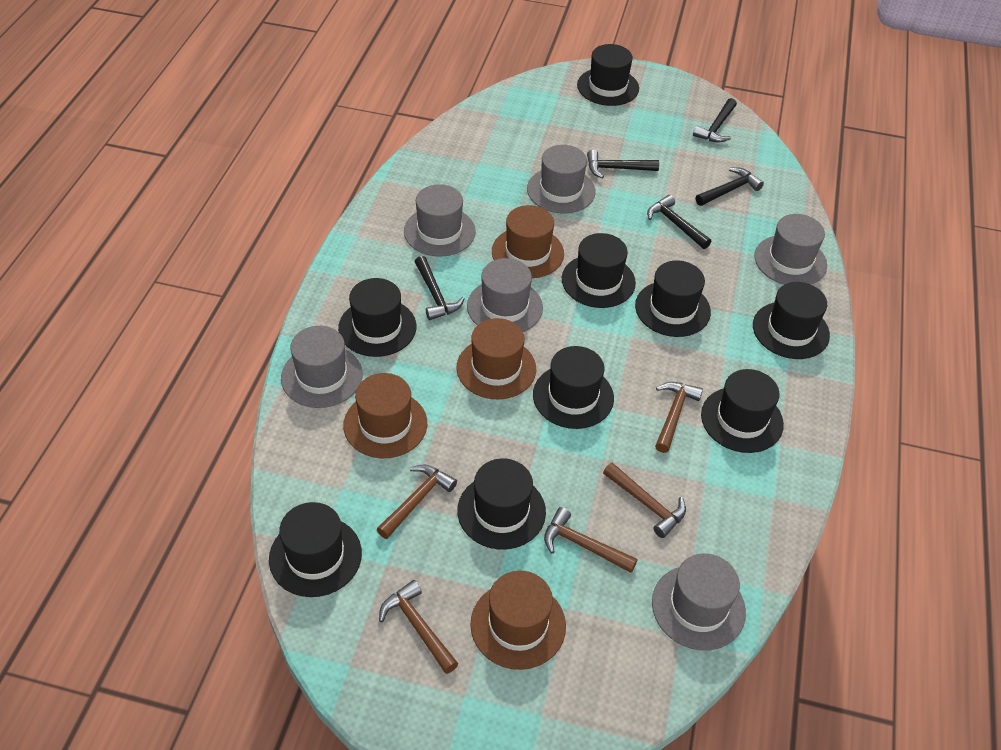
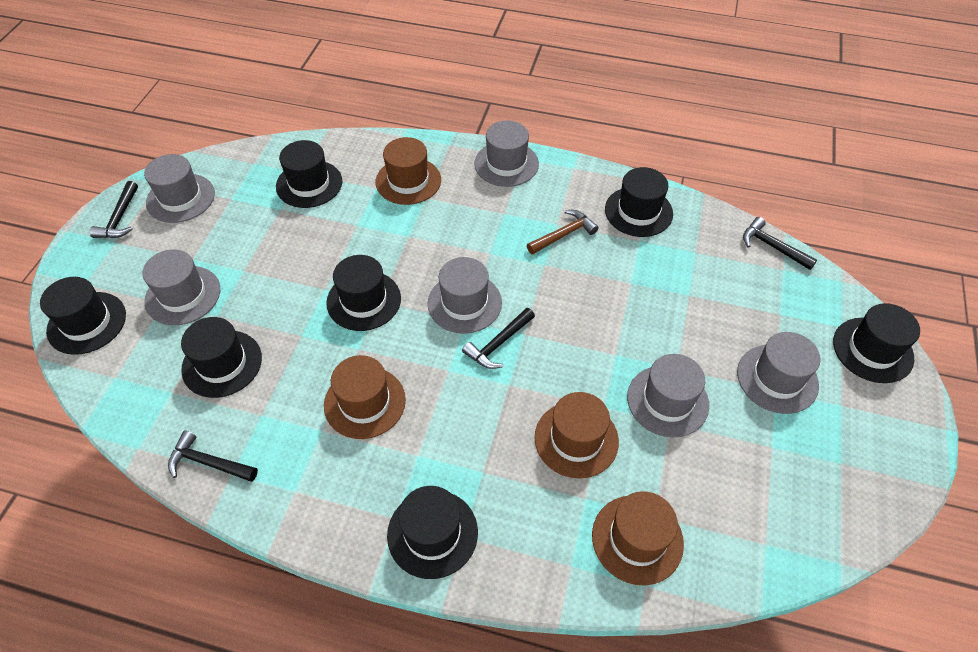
black hammer: 5 -> 4
black hat: 9 -> 7
brown hammer: 5 -> 1

